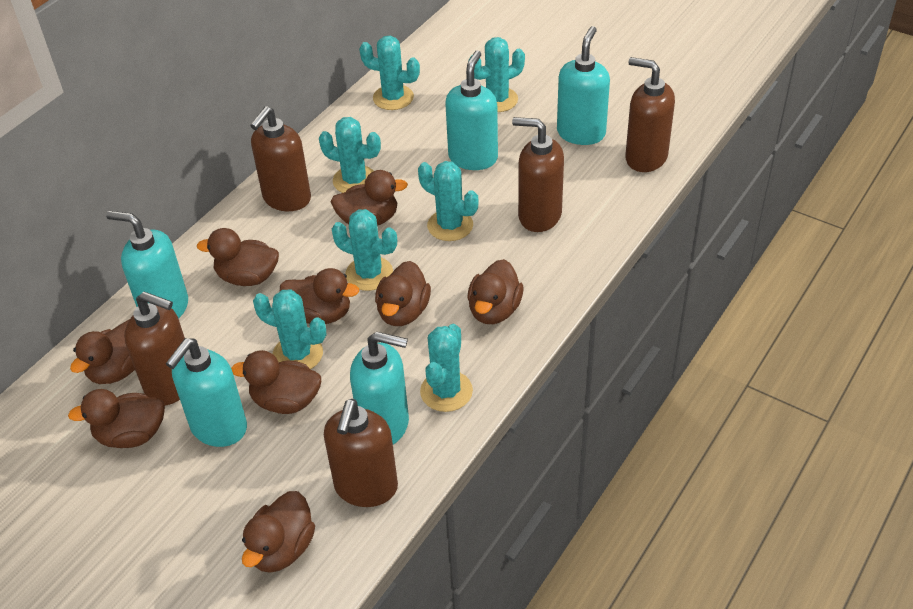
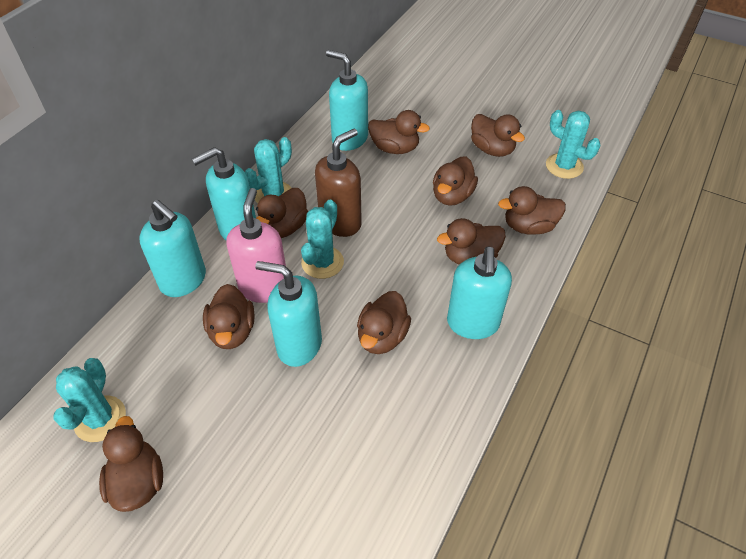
brown soap dispenser: 5 -> 1
pink soap dispenser: 0 -> 1
turquoise cactus: 7 -> 4

